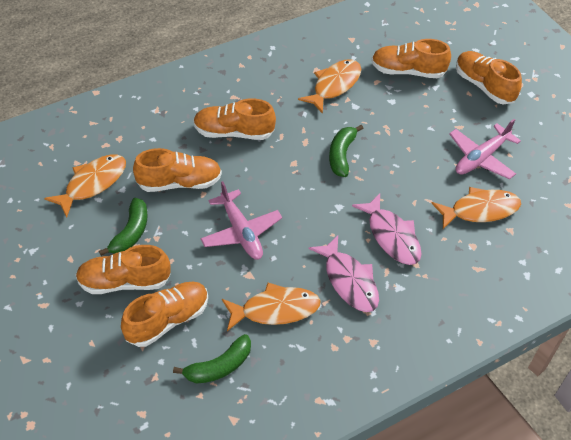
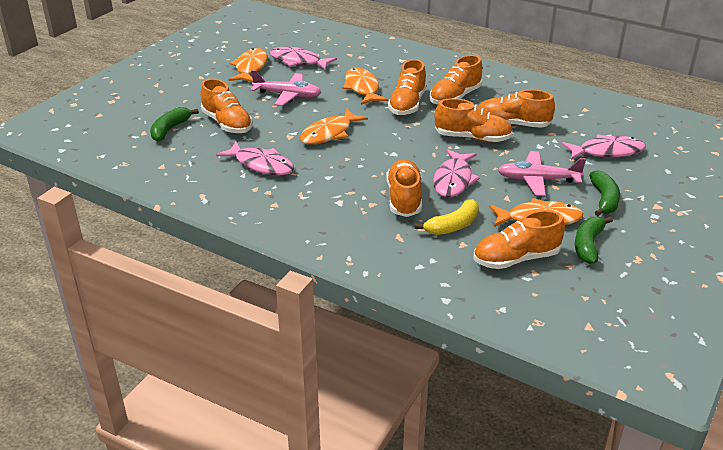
orange shoe: 6 -> 7
pink fish: 2 -> 4
yellow banana: 0 -> 1

